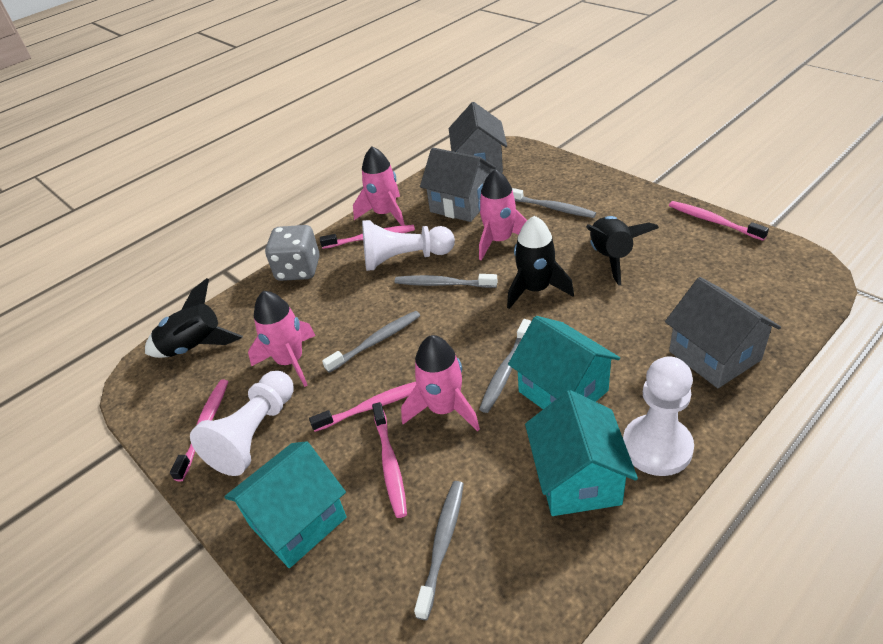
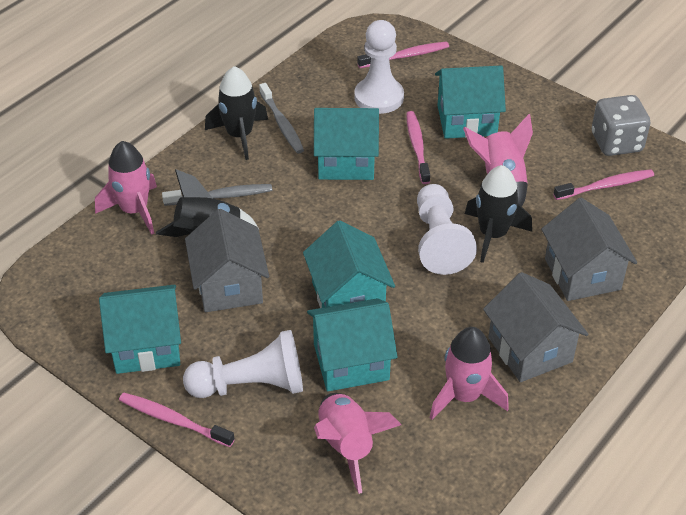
grey toothbrush: 5 -> 2
pink toothbrush: 5 -> 4
turquoise house: 3 -> 5

